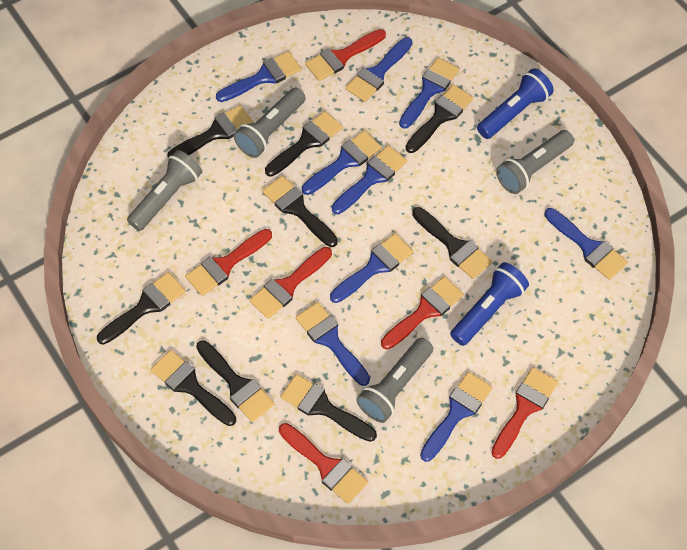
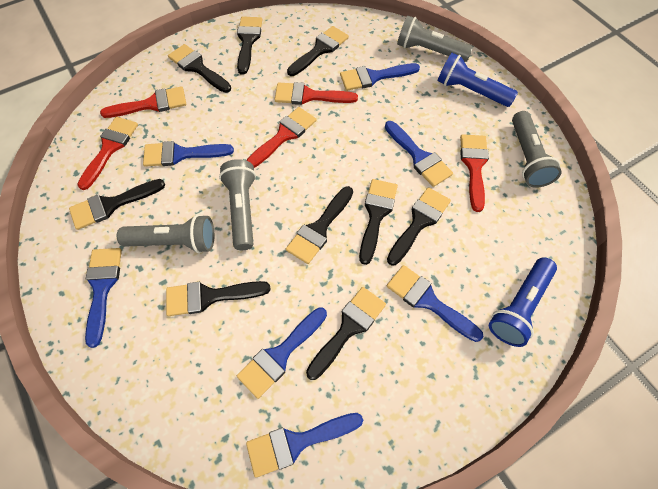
blue brush: 9 -> 7
red brush: 6 -> 5

